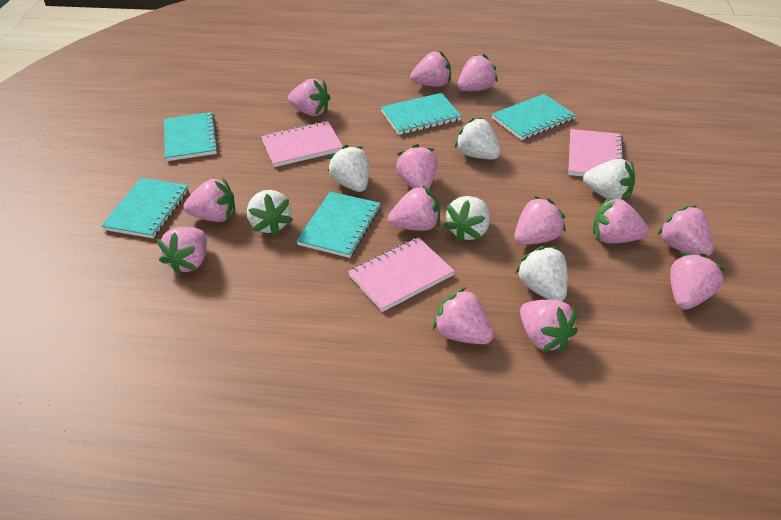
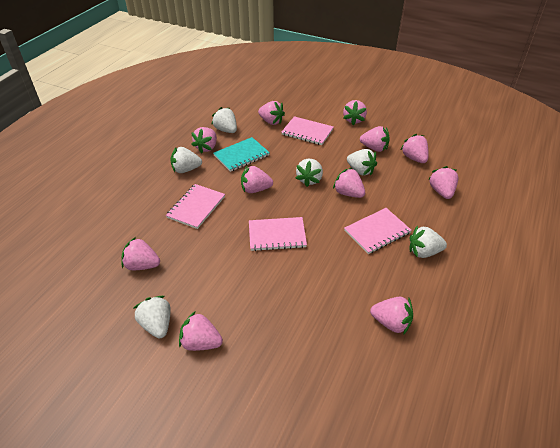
pink notebook: 3 -> 4
pink strawberry: 13 -> 11
turquoise notebook: 5 -> 1

